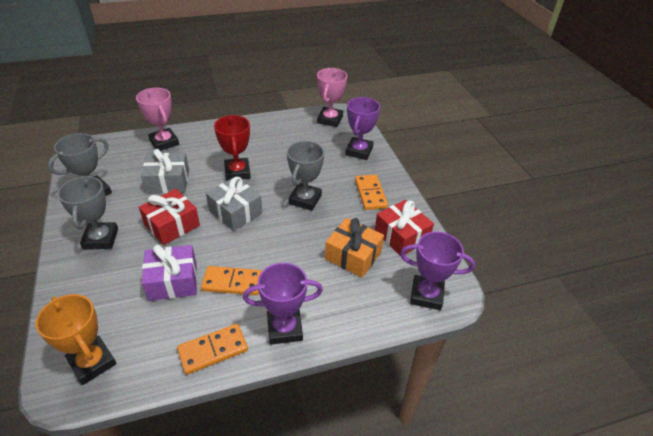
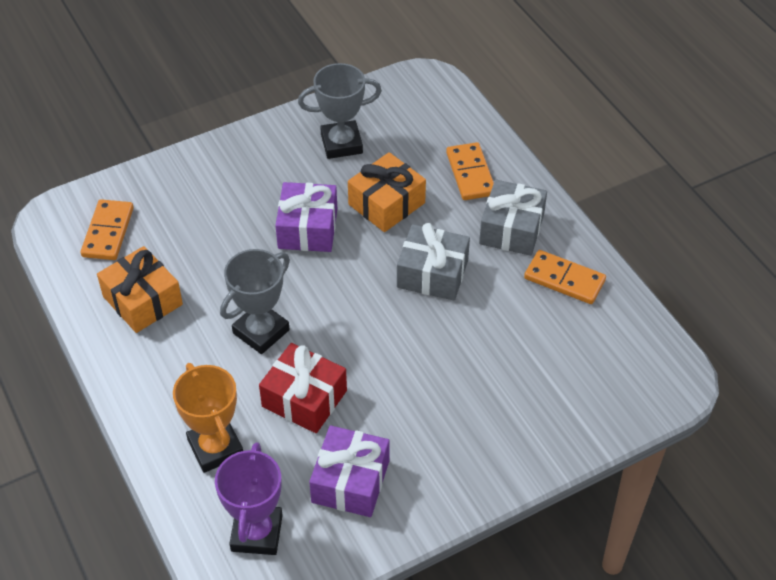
grey trophy: 3 -> 2
orange gift: 1 -> 2
pink trophy: 2 -> 0
purple gift: 1 -> 2
purple trophy: 3 -> 1
red gift: 2 -> 1
red trophy: 1 -> 0

